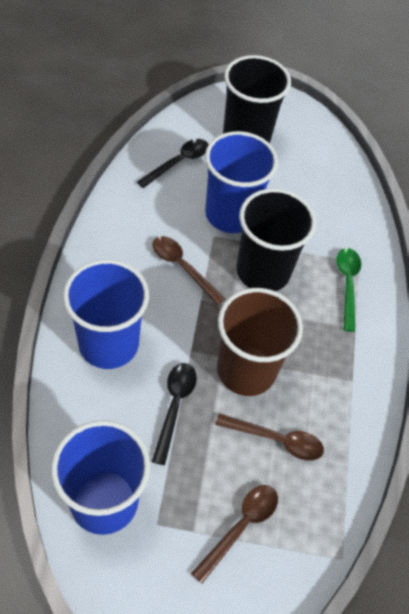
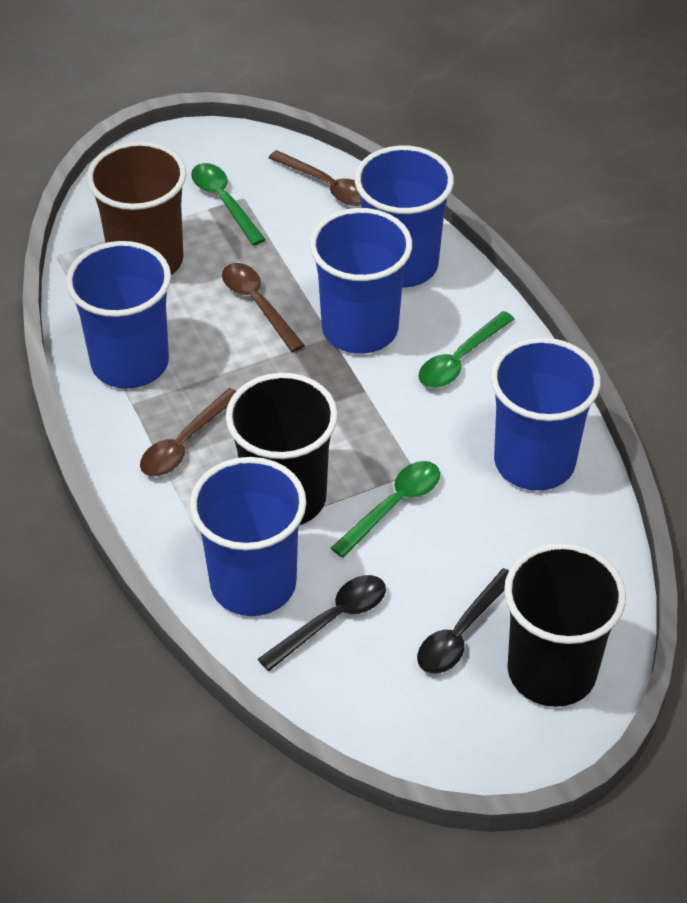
blue cup: 3 -> 5
green spoon: 1 -> 3

